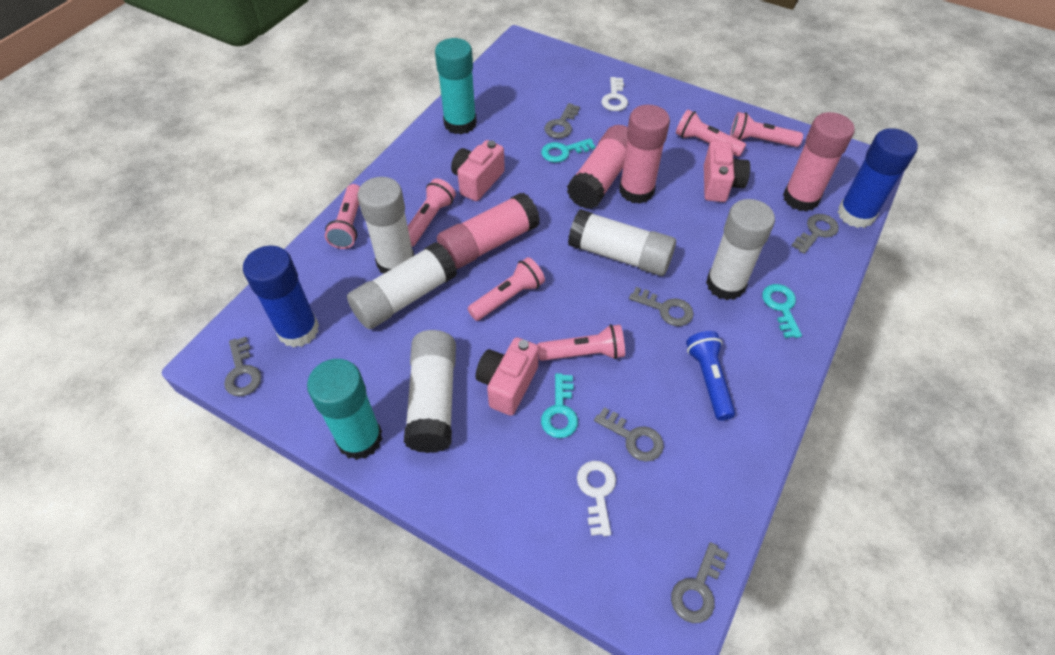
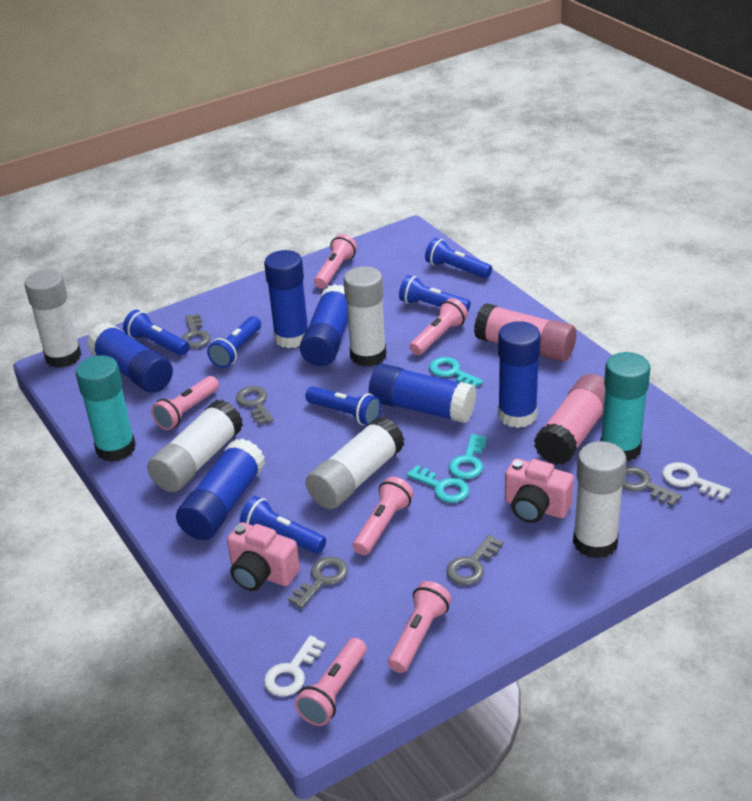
blue flashlight: 1 -> 6
blue glue stick: 2 -> 6
grey key: 6 -> 5
pink camera: 3 -> 2
pink glue stick: 4 -> 2

